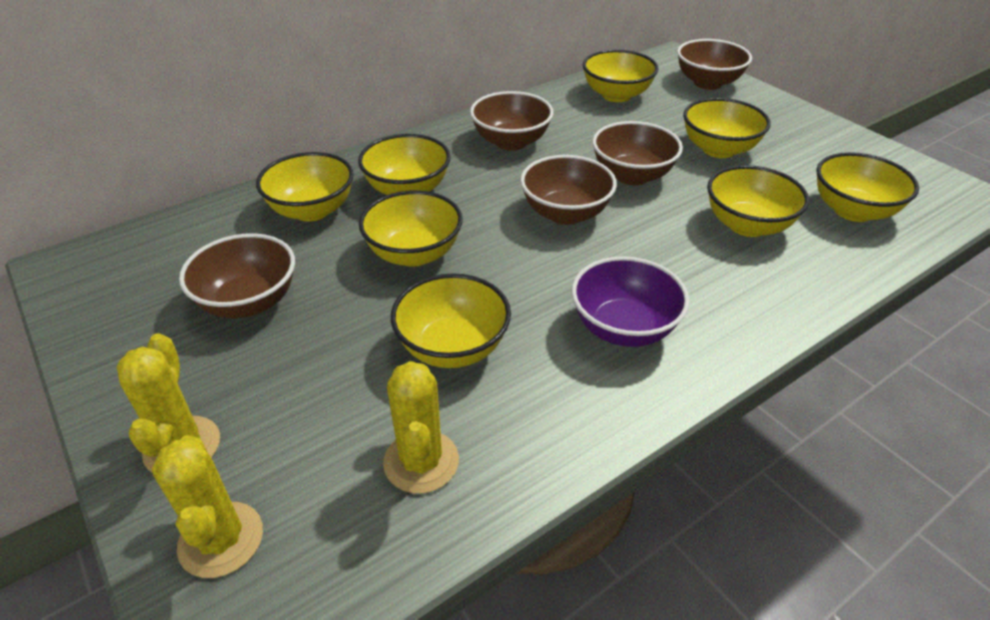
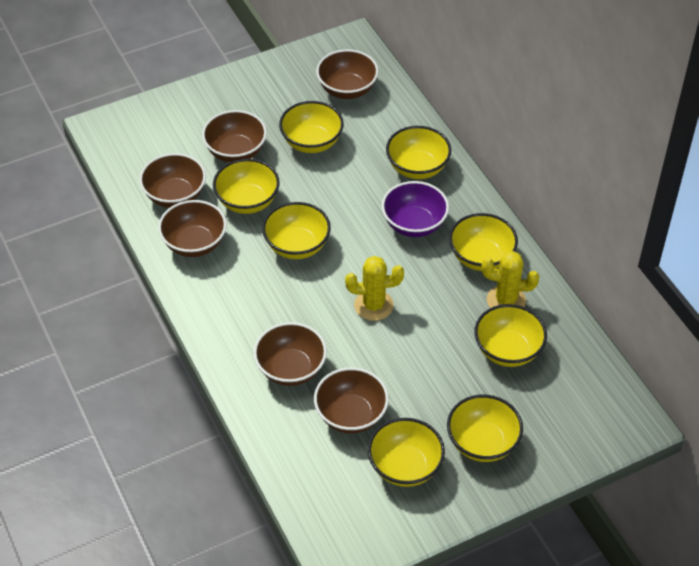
brown bowl: 5 -> 6
yellow cactus: 3 -> 2

